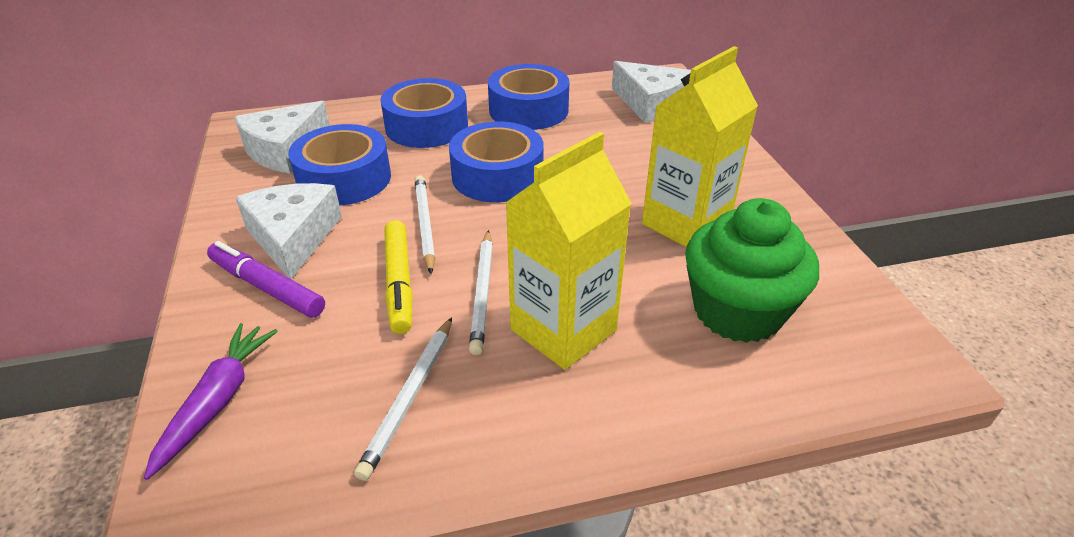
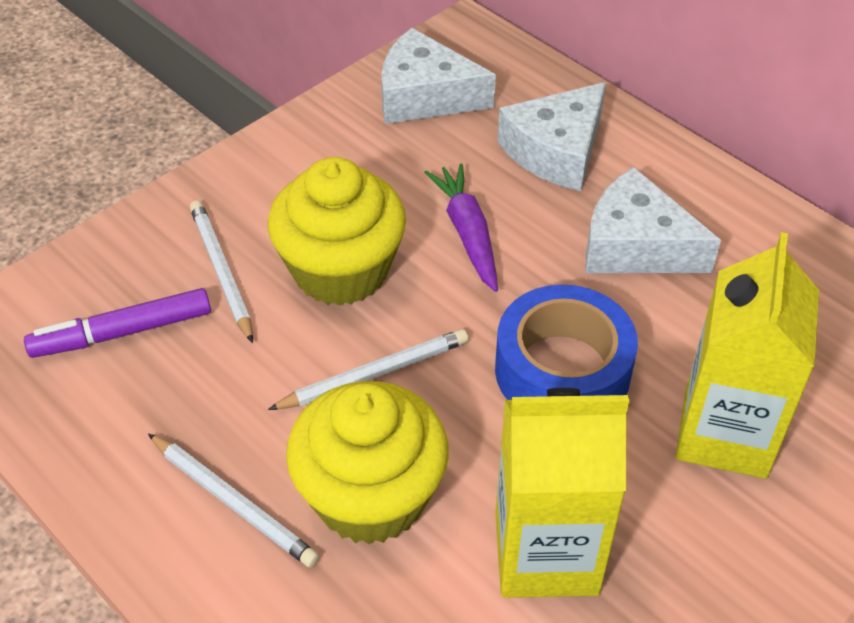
blue tape: 4 -> 1
green cupcake: 1 -> 0
yellow cupcake: 0 -> 2
yellow marker: 1 -> 0

